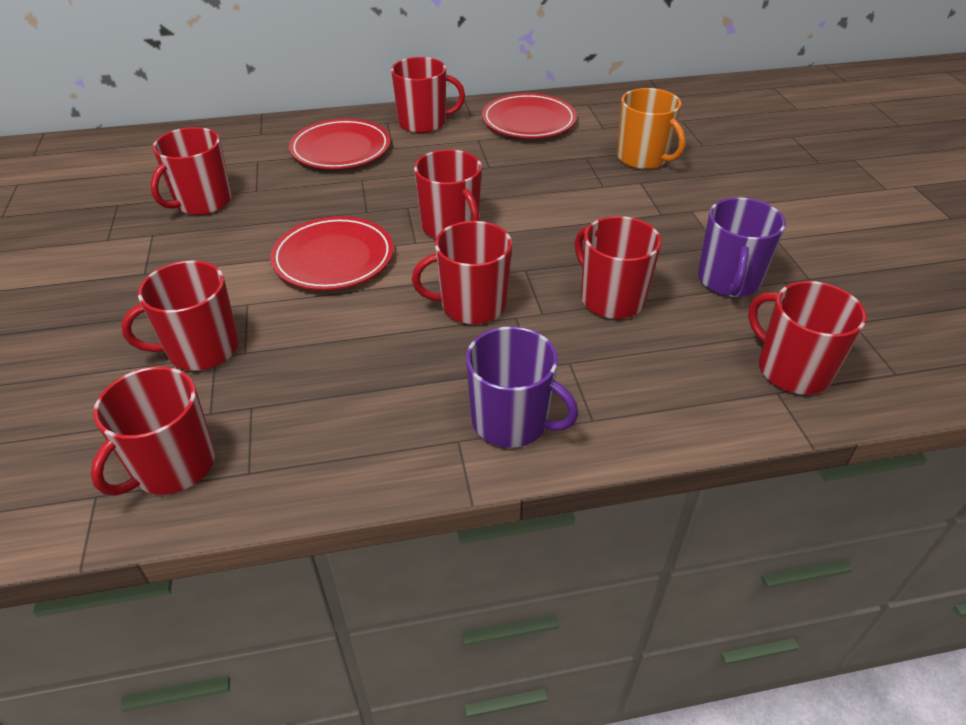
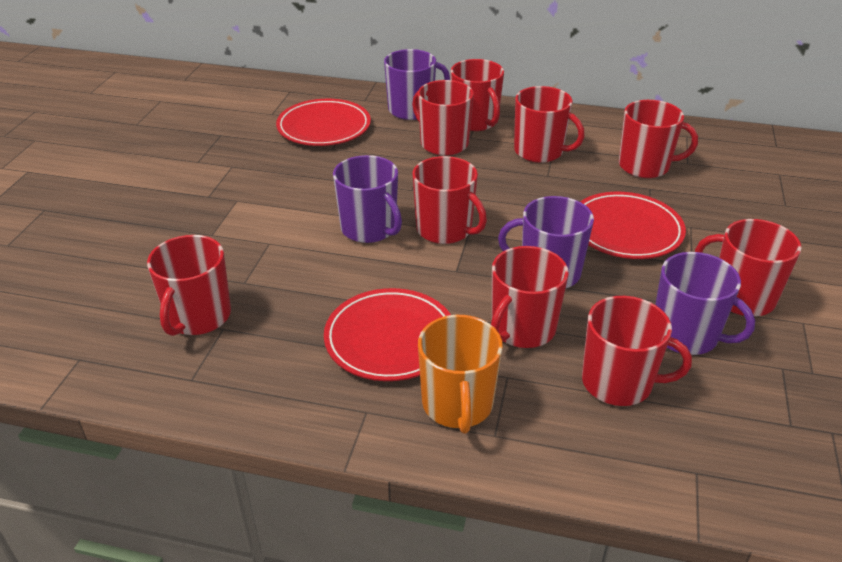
purple mug: 2 -> 4
red mug: 8 -> 9

